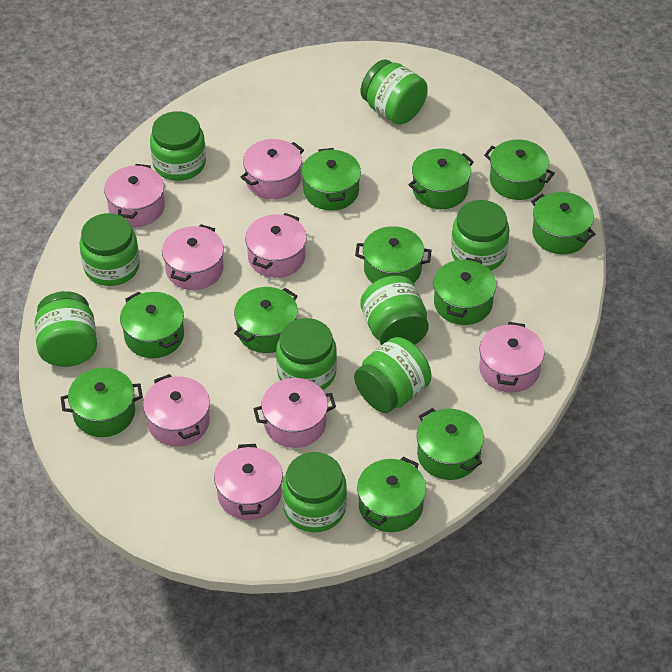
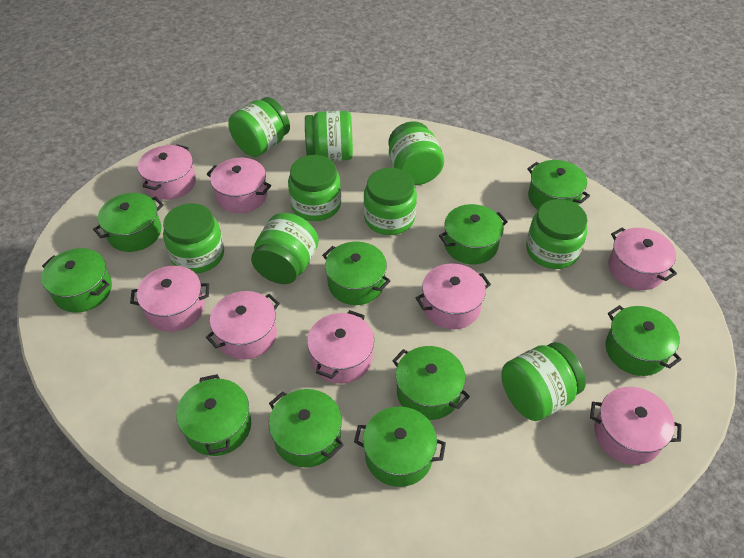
green pot: 11 -> 10

